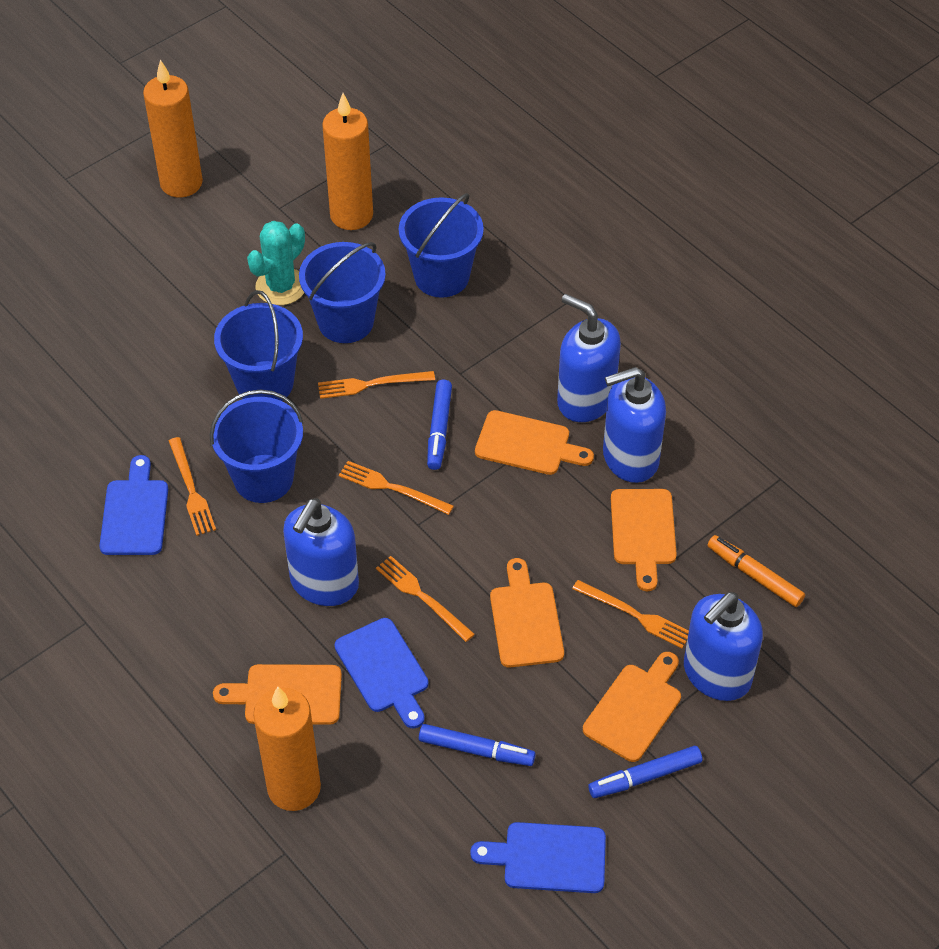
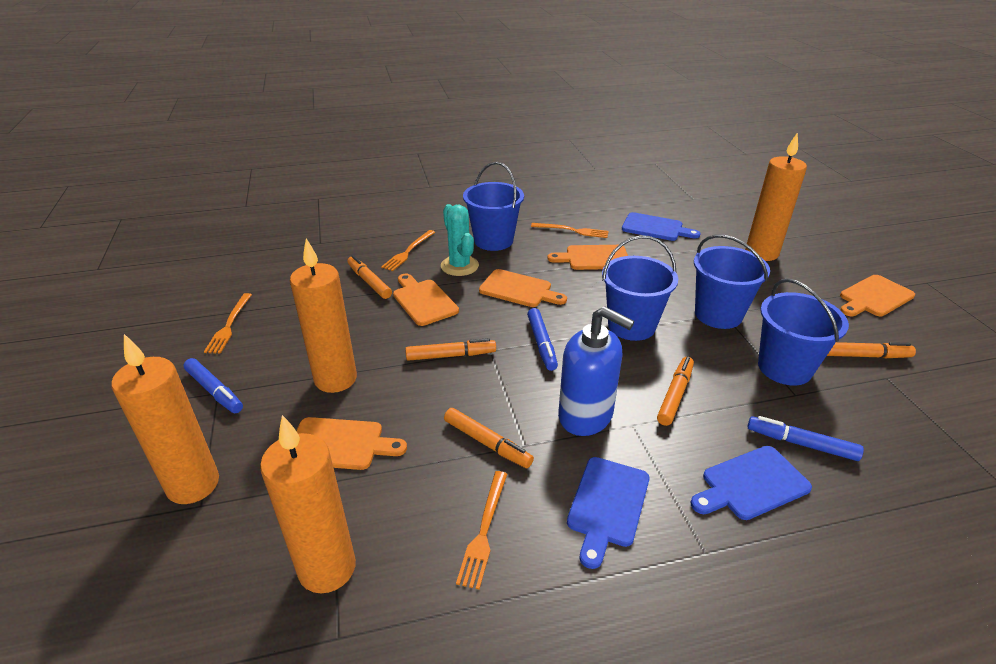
blue soap dispenser: 4 -> 1
orange candle: 3 -> 4
orange fork: 5 -> 4
orange marker: 1 -> 5

